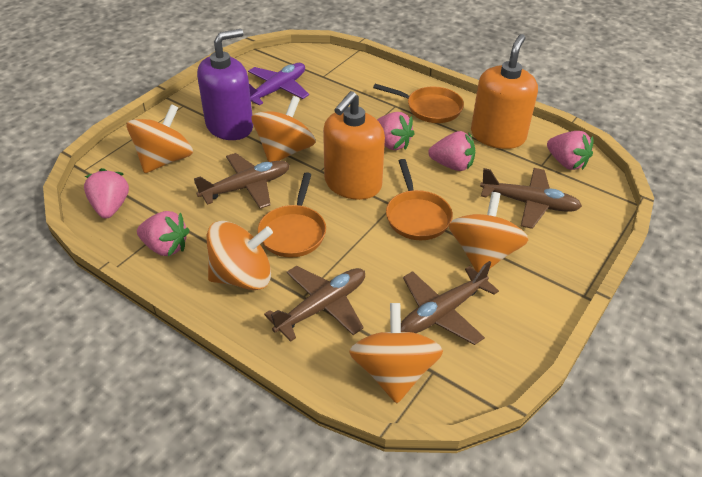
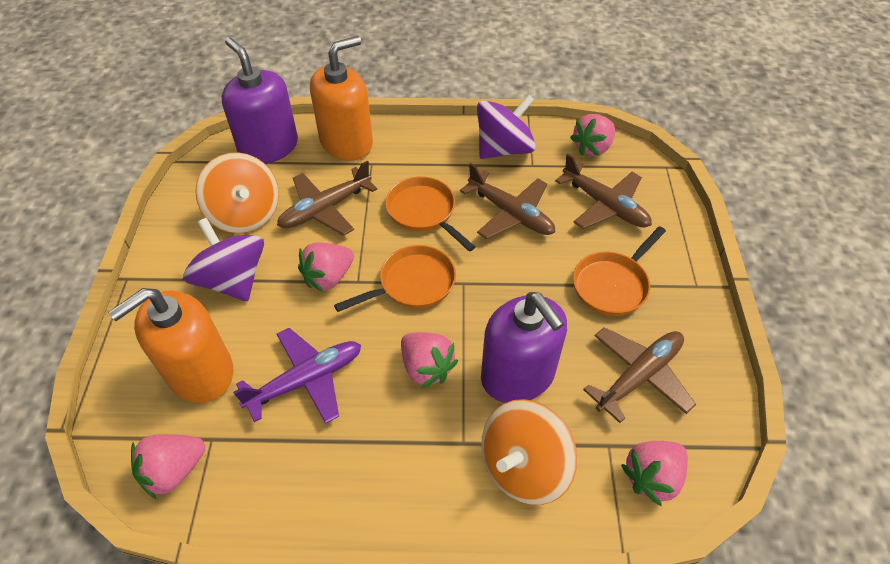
orange spinning top: 5 -> 2
purple soap dispenser: 1 -> 2
purple spinning top: 0 -> 2

